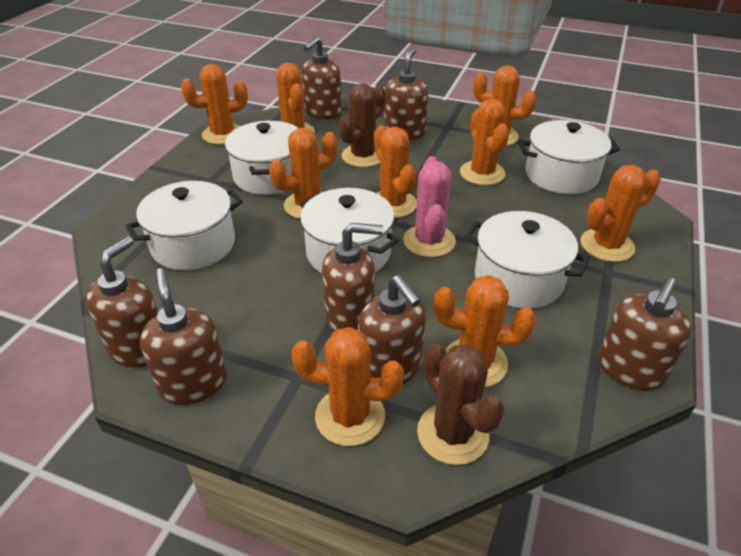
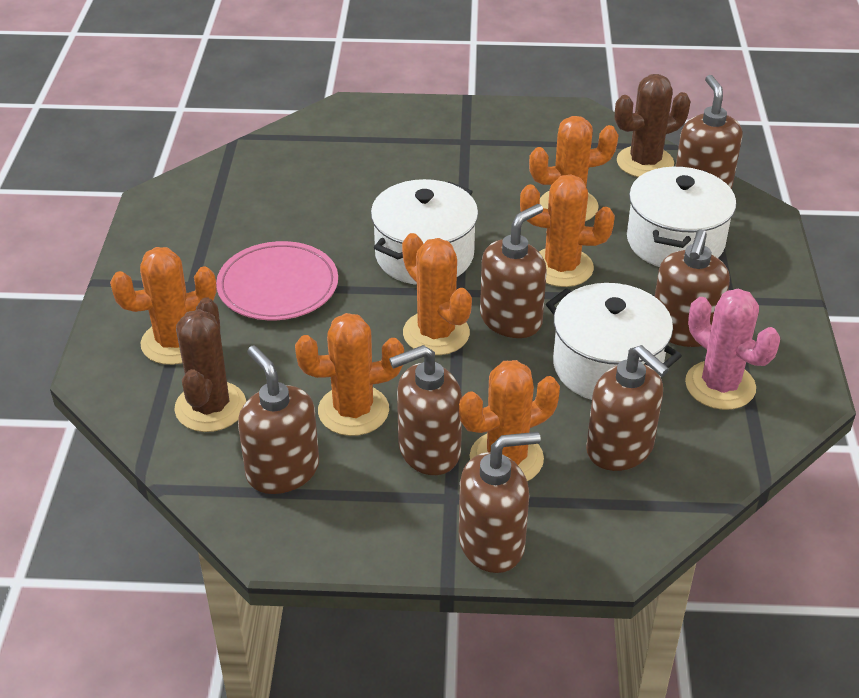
orange cactus: 9 -> 6
pink plate: 0 -> 1
white pot: 5 -> 3

